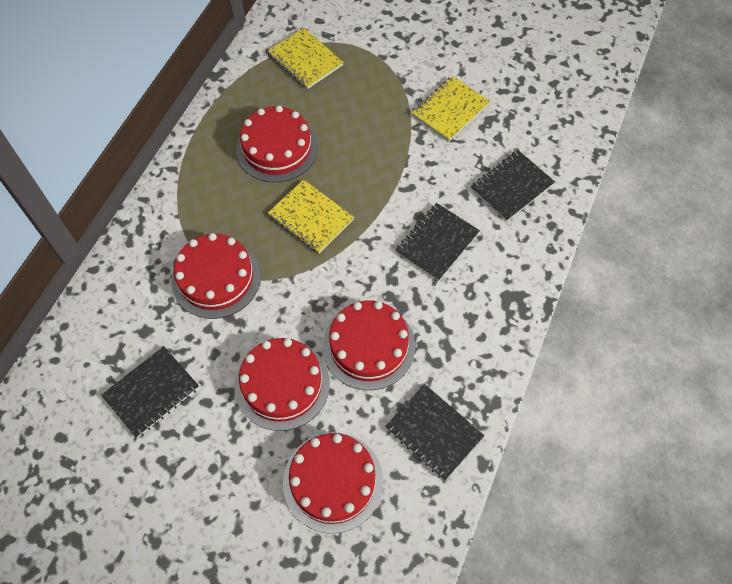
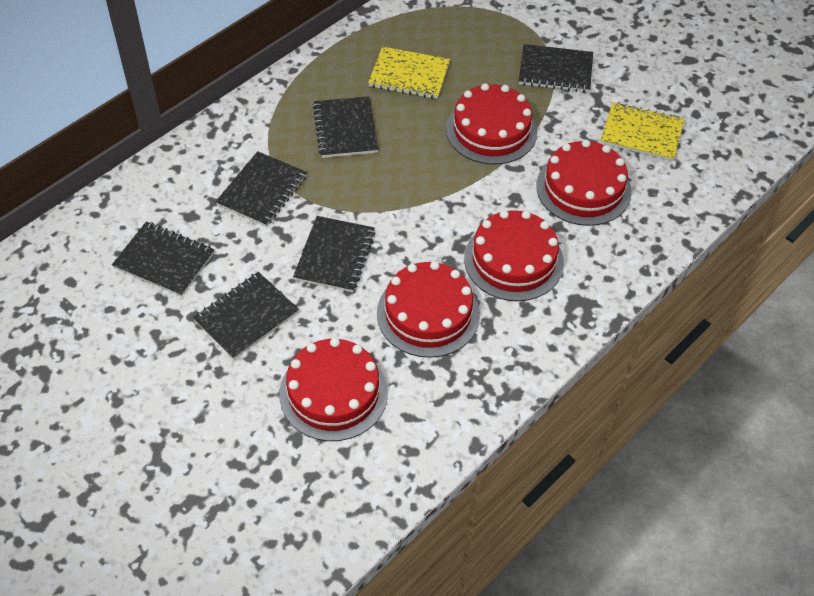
black notebook: 4 -> 6
yellow notebook: 3 -> 2

